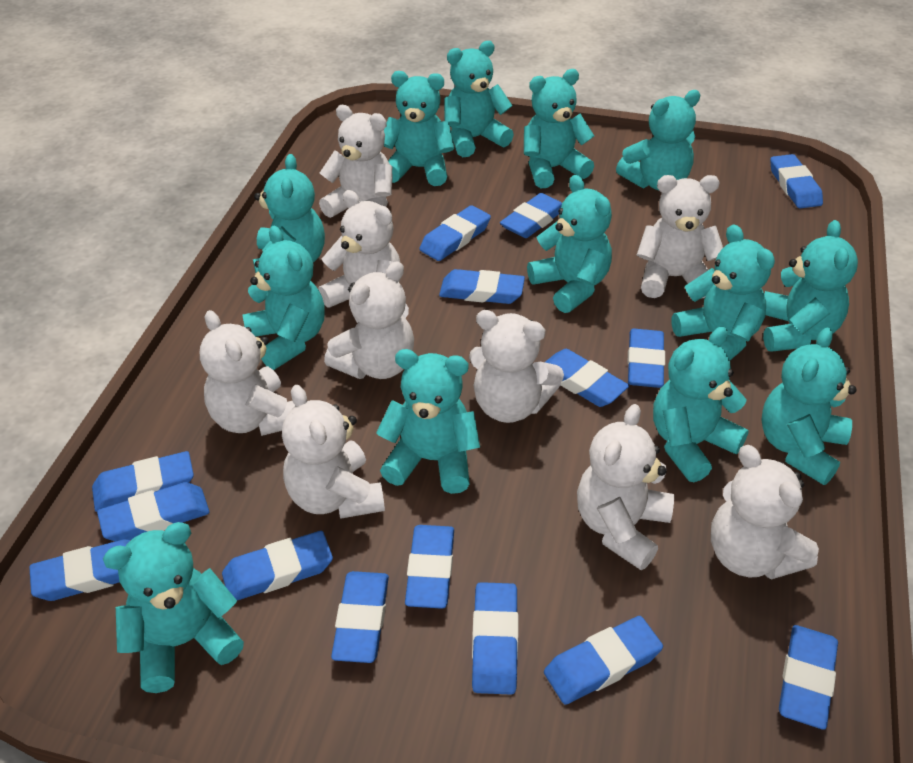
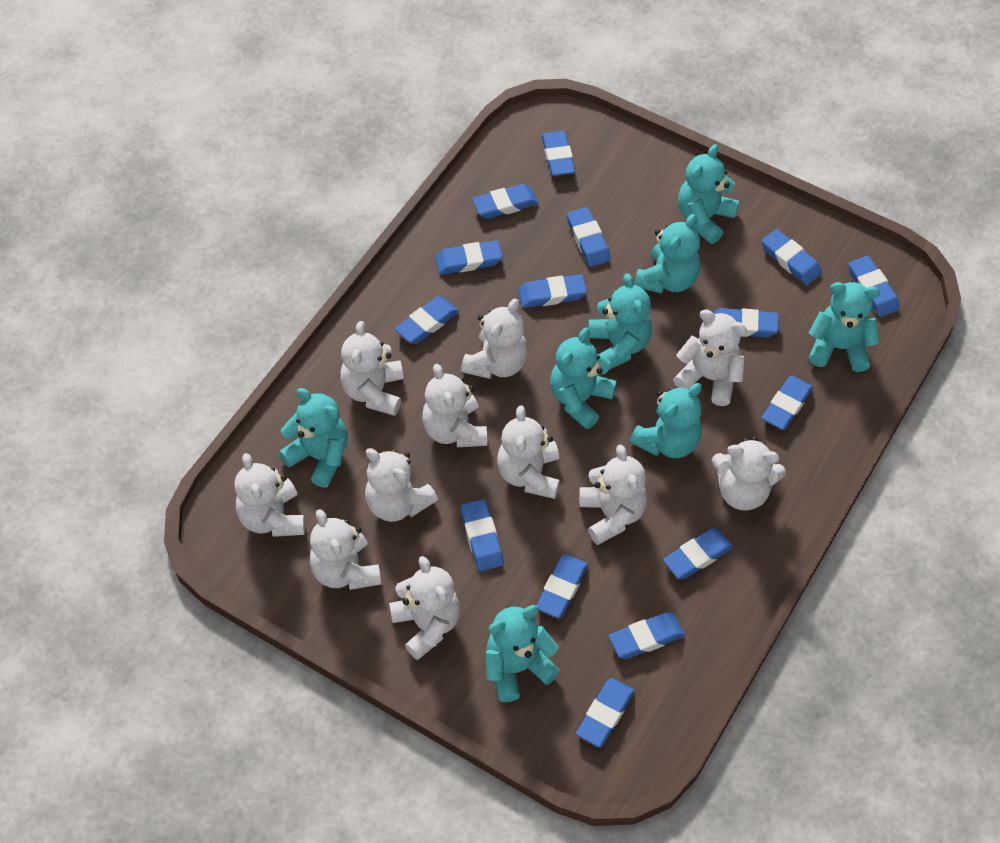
turquoise teddy bear: 13 -> 8
white teddy bear: 9 -> 11

